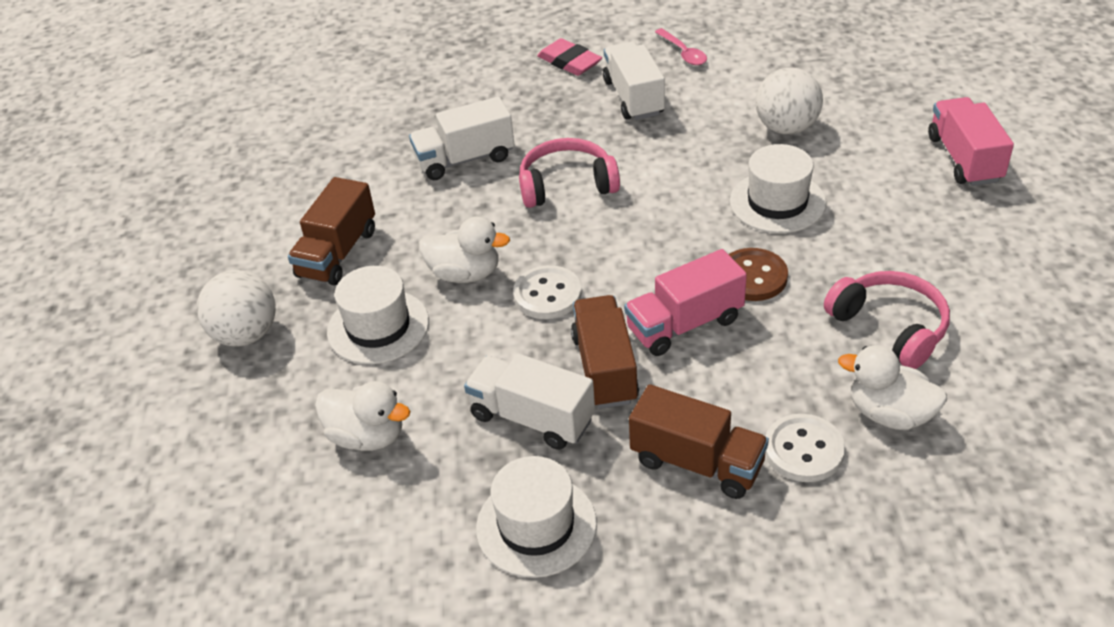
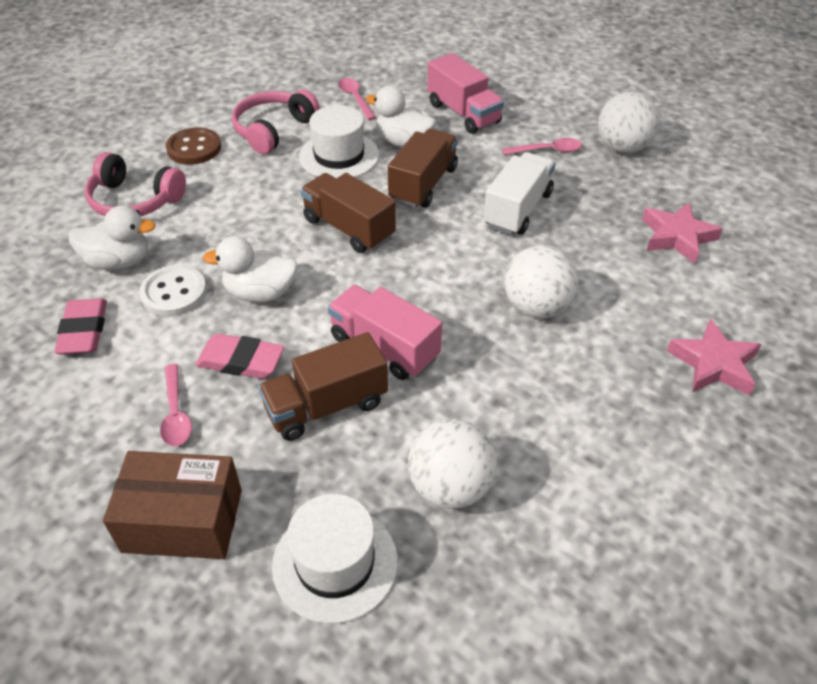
brown box: 0 -> 1
pink eraser: 1 -> 2
pink spoon: 1 -> 3
pink star: 0 -> 2
white ball: 2 -> 3
white button: 2 -> 1
white hat: 3 -> 2
white truck: 3 -> 1

